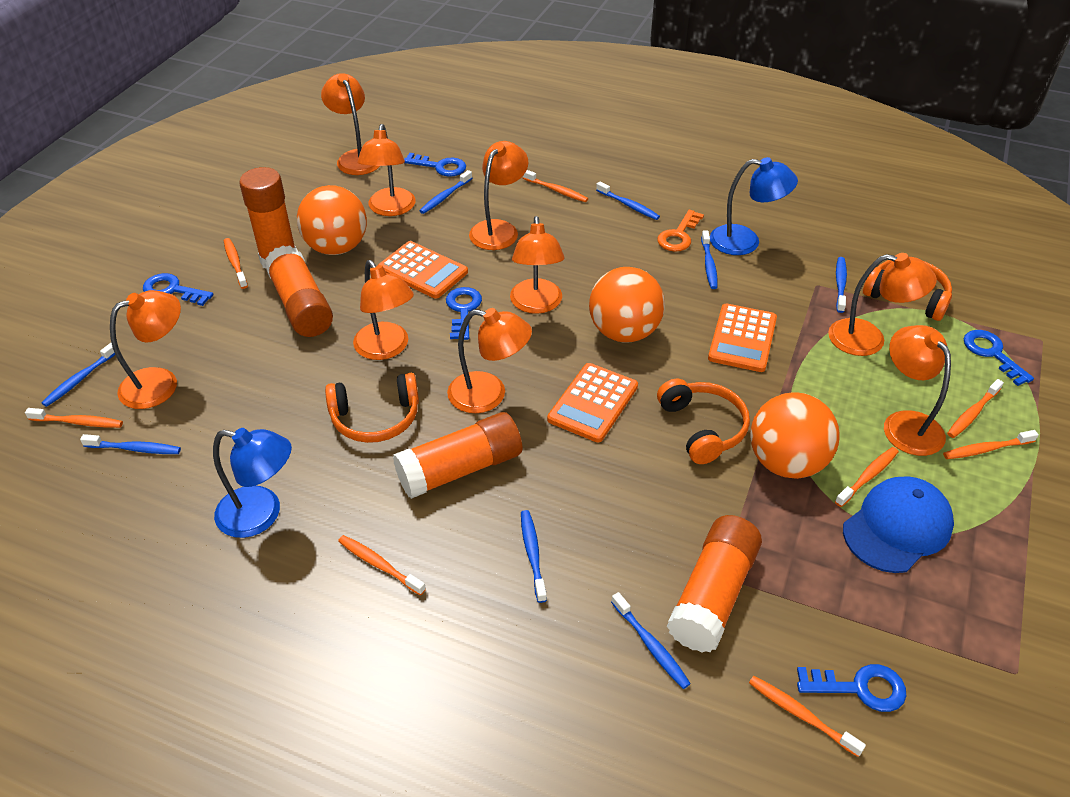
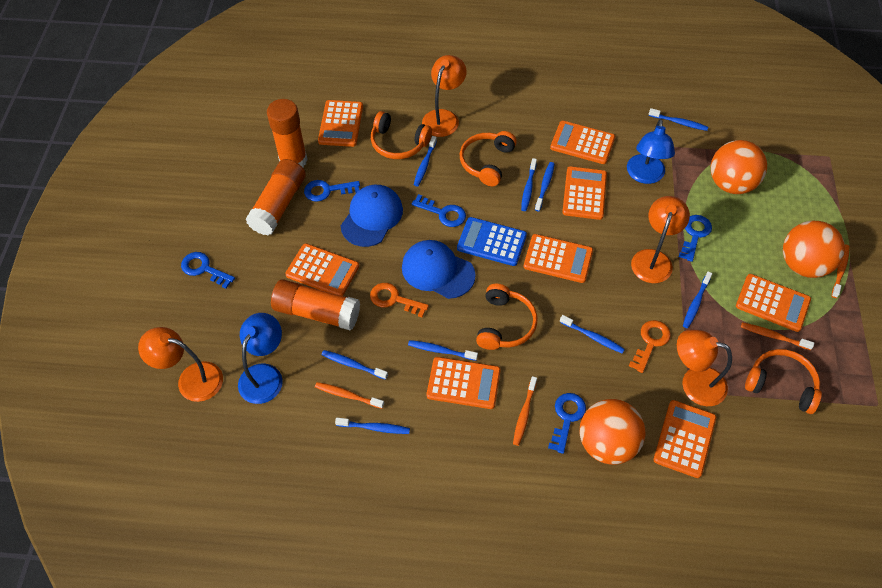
blue calculator: 0 -> 1
blue cap: 1 -> 2
blue toothbrush: 8 -> 9
orange calculator: 3 -> 8
orange glue stick: 4 -> 3
orange headphones: 3 -> 4
orange key: 1 -> 2
orange lamp: 9 -> 4
orange toothbrush: 8 -> 4

